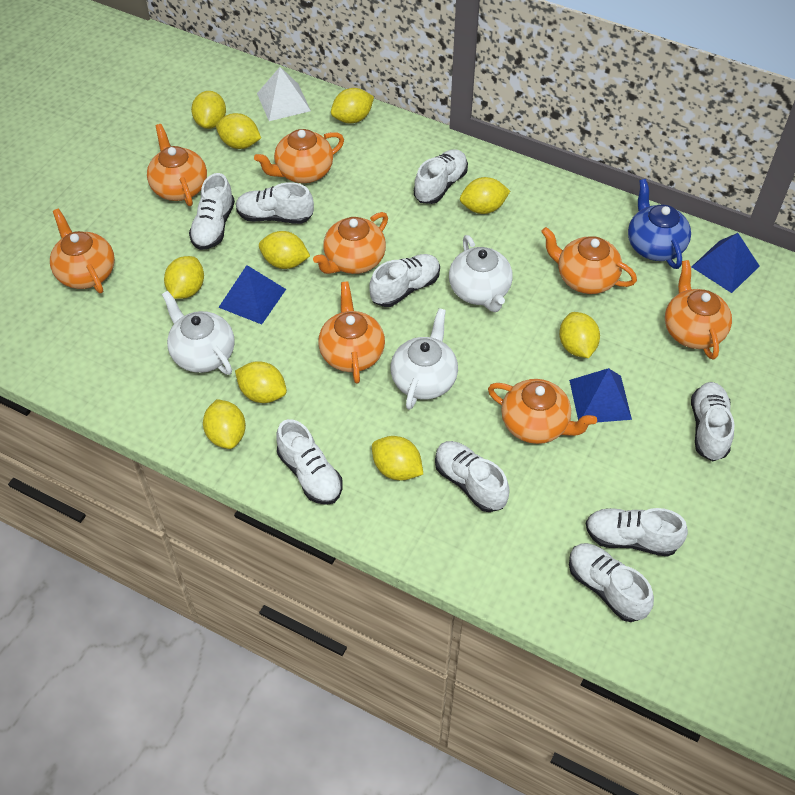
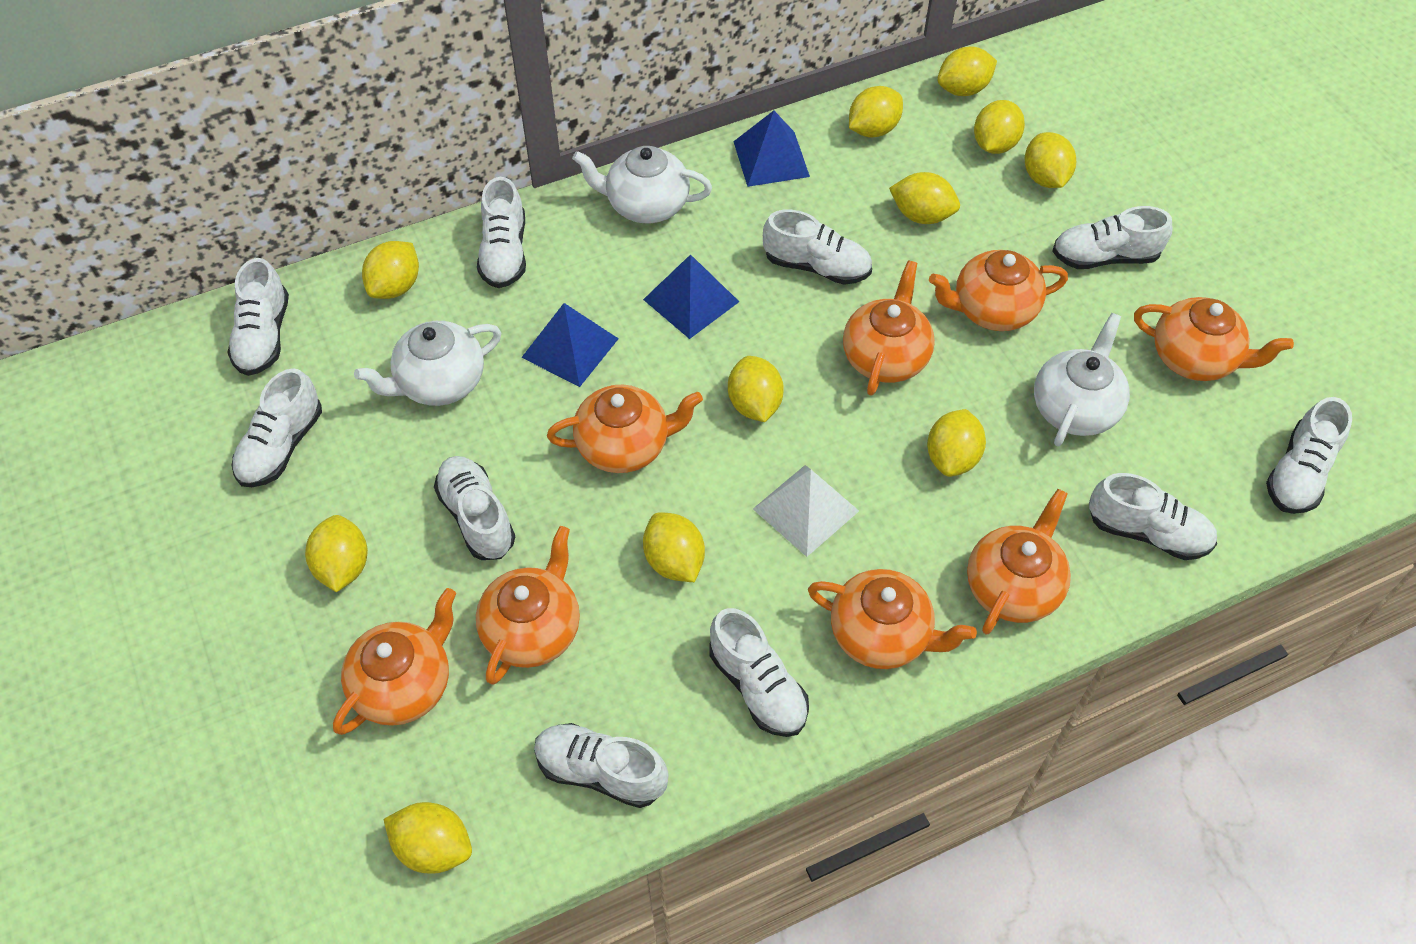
blue teapot: 1 -> 0
white shoe: 9 -> 10
yellow lemon: 10 -> 11

